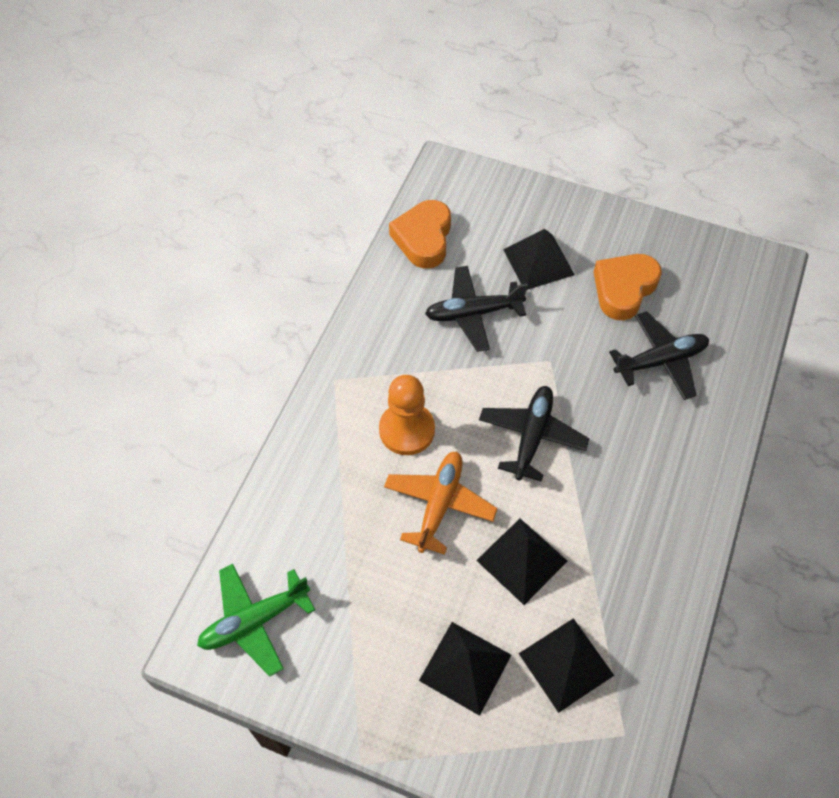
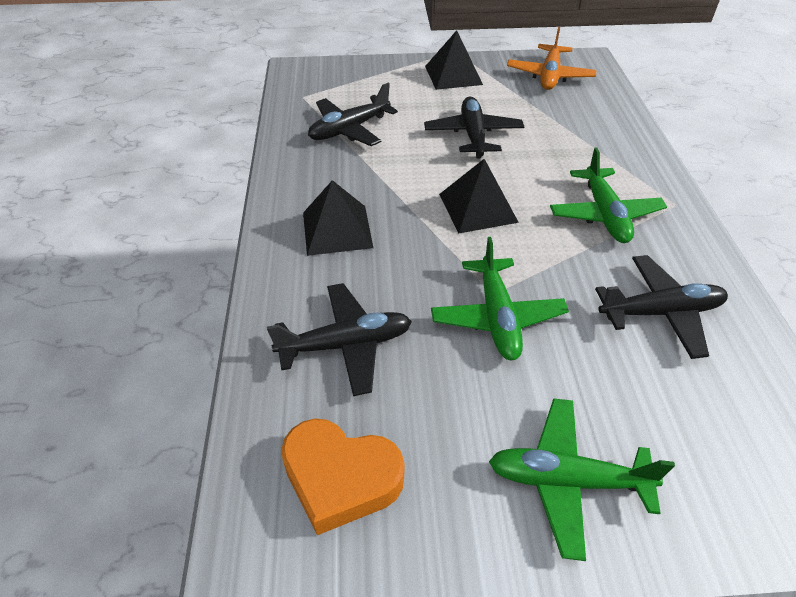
black plane: 3 -> 4
black pyramid: 4 -> 3
green plane: 1 -> 3
orange heart: 2 -> 1
orange pawn: 1 -> 0

